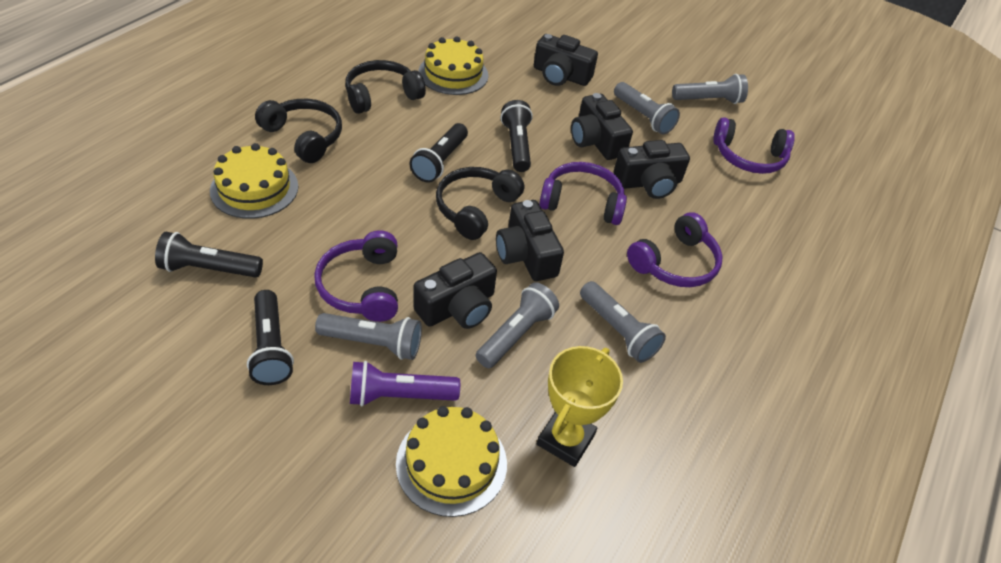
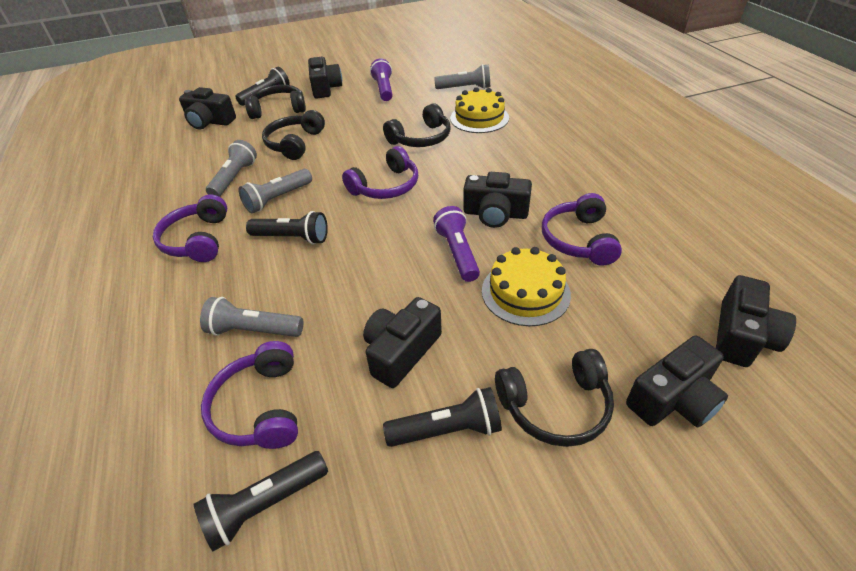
black camera: 5 -> 6
black headphones: 3 -> 4
grey flashlight: 5 -> 4
purple flashlight: 1 -> 2
yellow cake: 3 -> 2
yellow trophy: 1 -> 0

